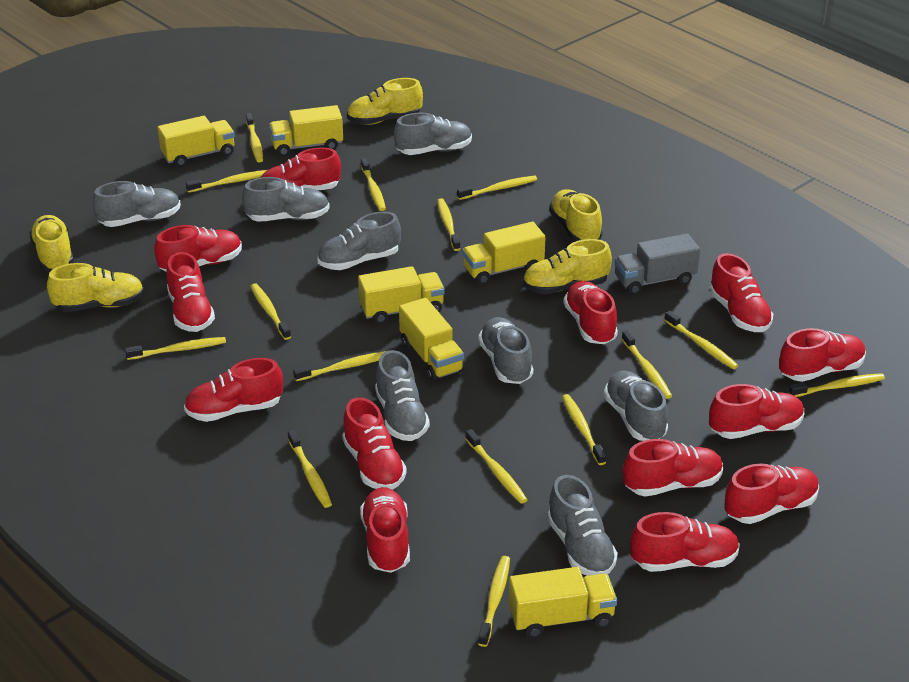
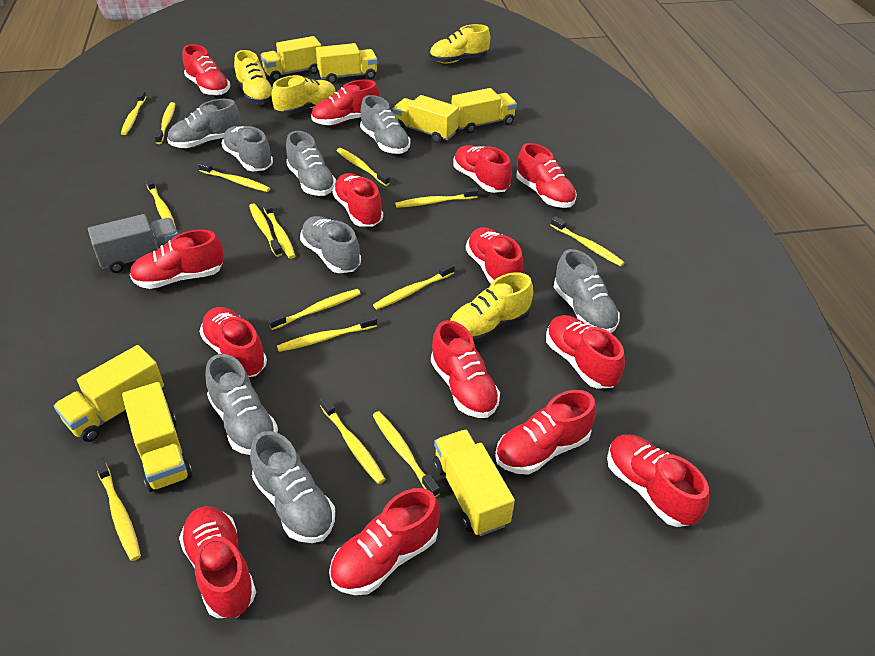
red shoe: 13 -> 14
yellow shoe: 5 -> 4
yellow truck: 6 -> 7

